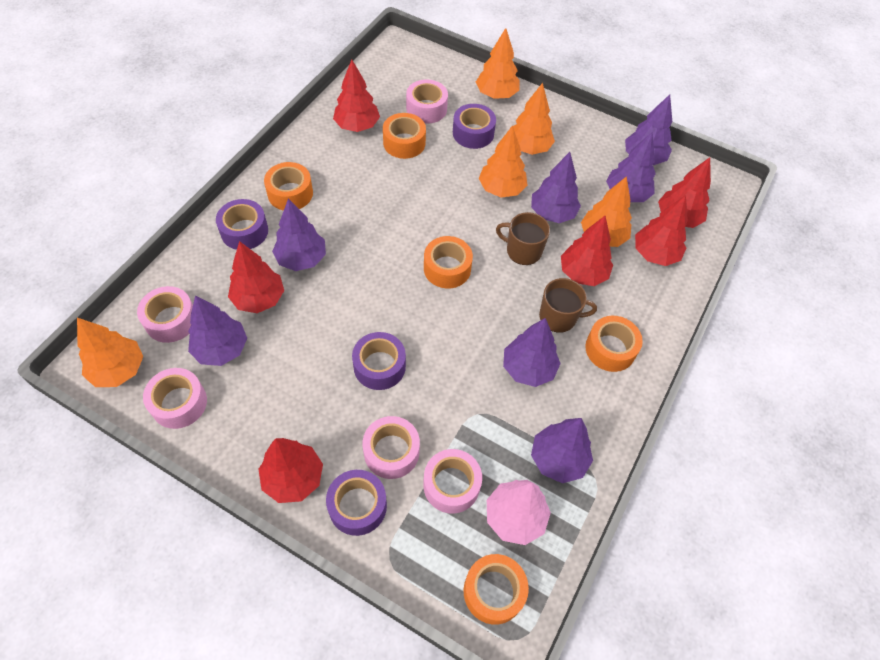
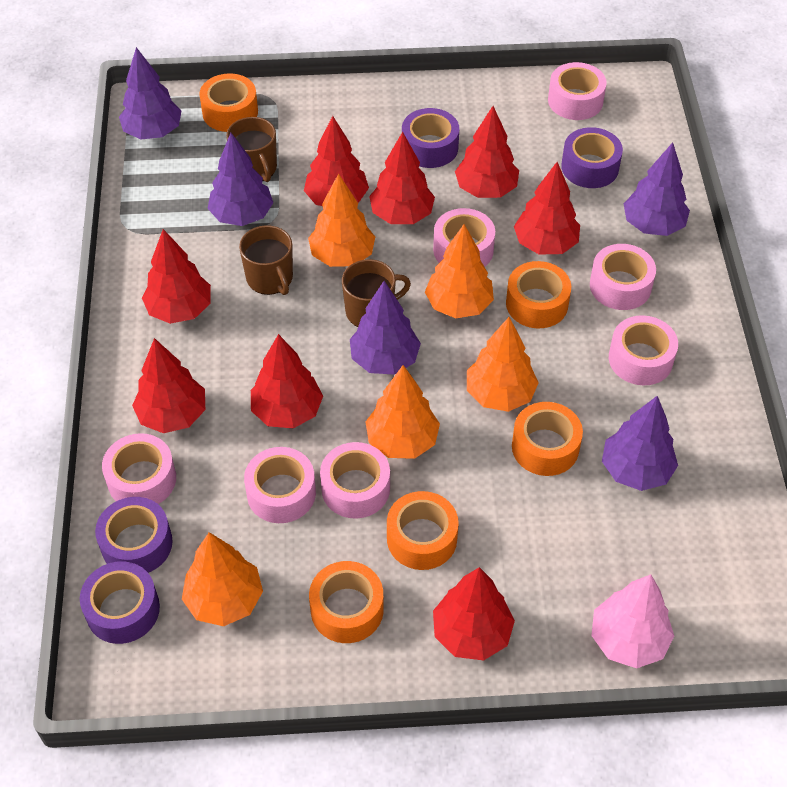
brown mug: 2 -> 3
pink tape: 5 -> 7
purple tree: 7 -> 5
red tree: 6 -> 8

